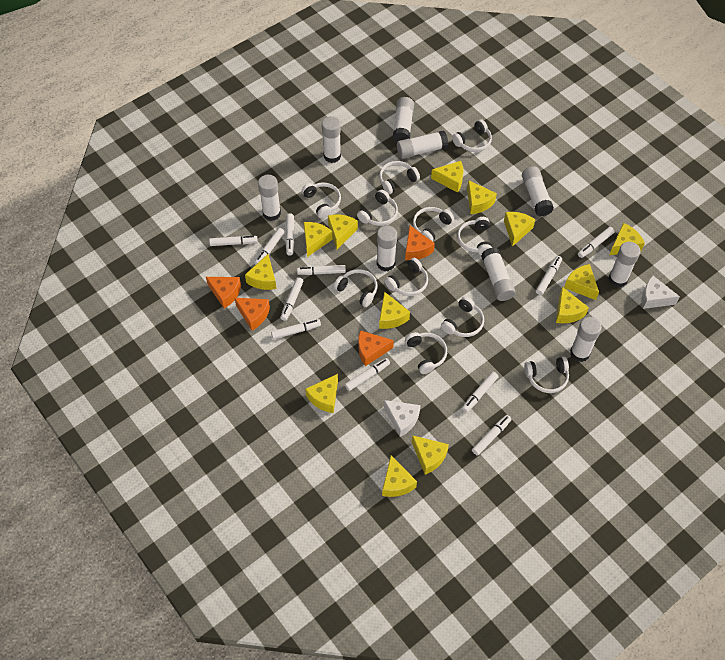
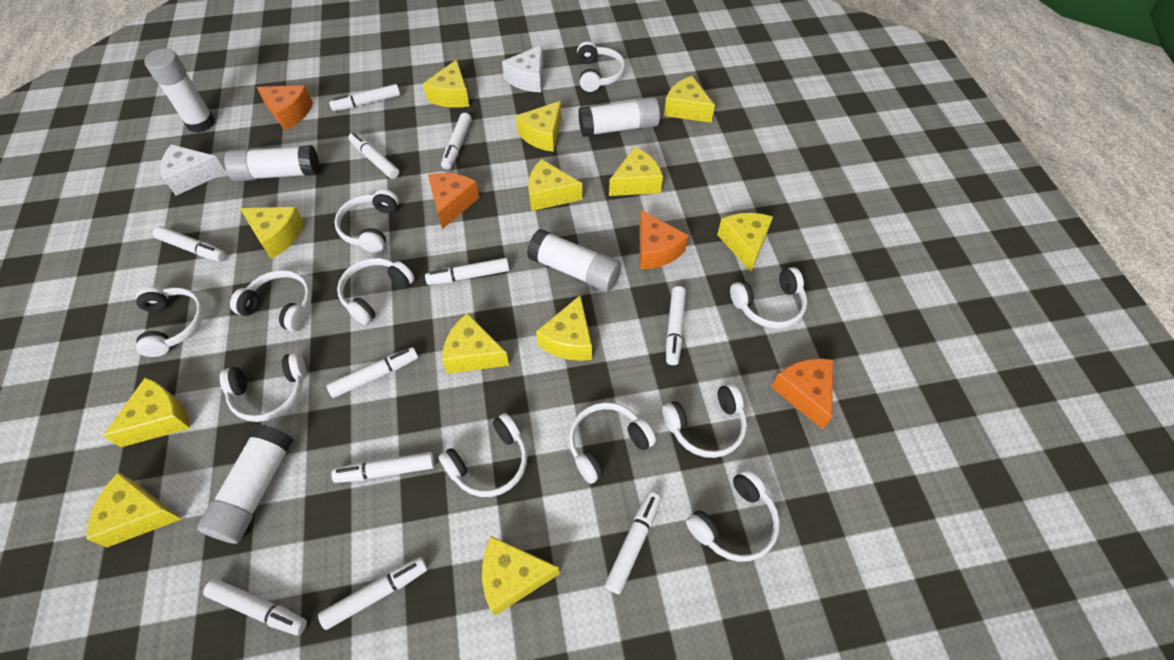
white glue stick: 9 -> 5
yellow cheese: 13 -> 12

